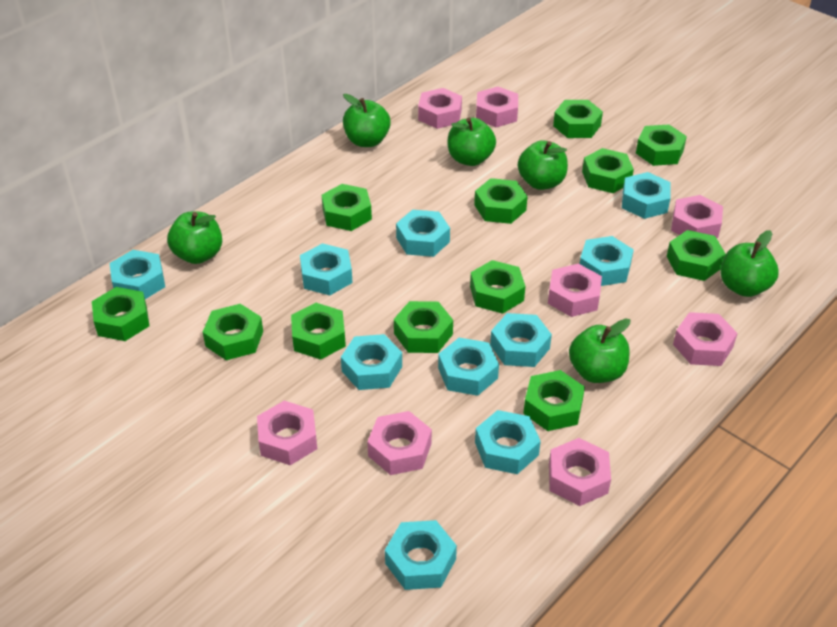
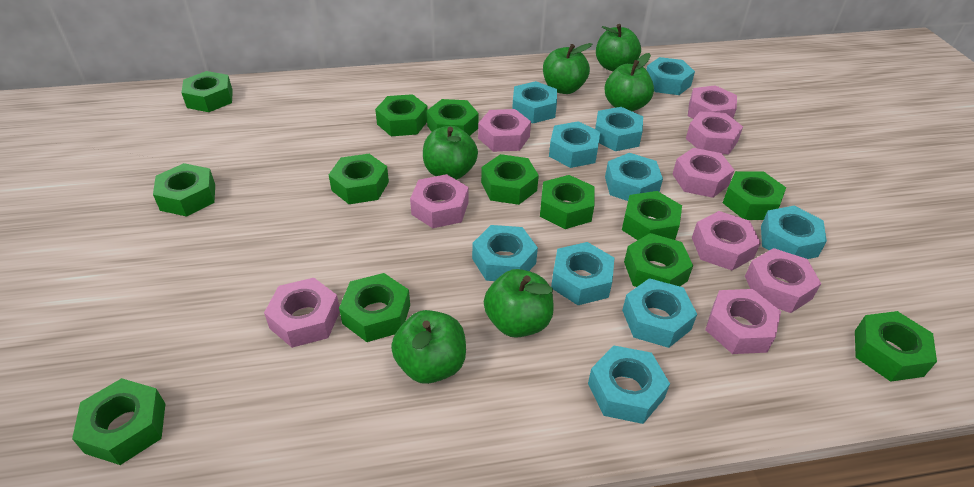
green nut: 12 -> 13
pink nut: 8 -> 9

